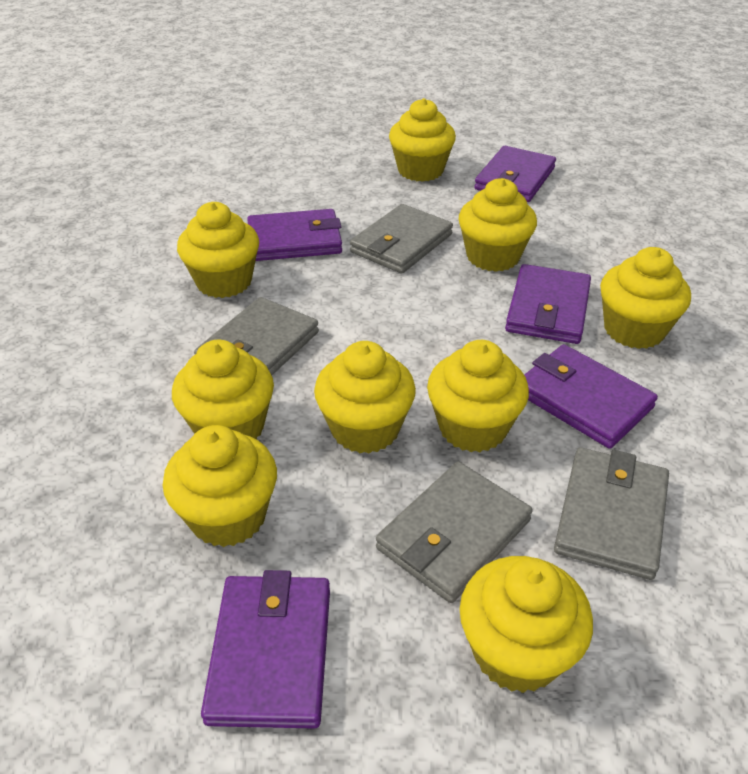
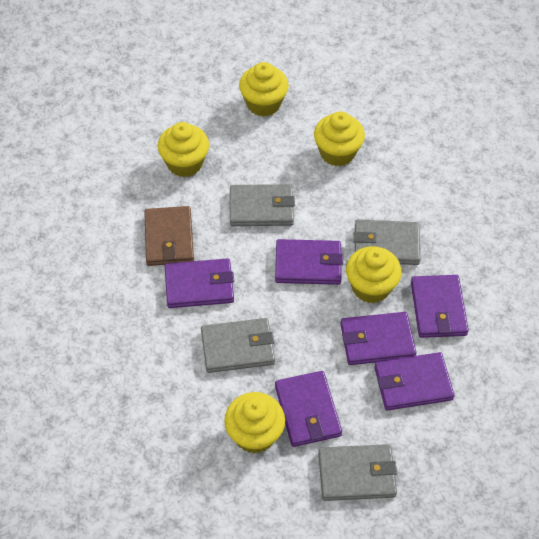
brown wallet: 0 -> 1
purple wallet: 5 -> 6
yellow cupcake: 9 -> 5

